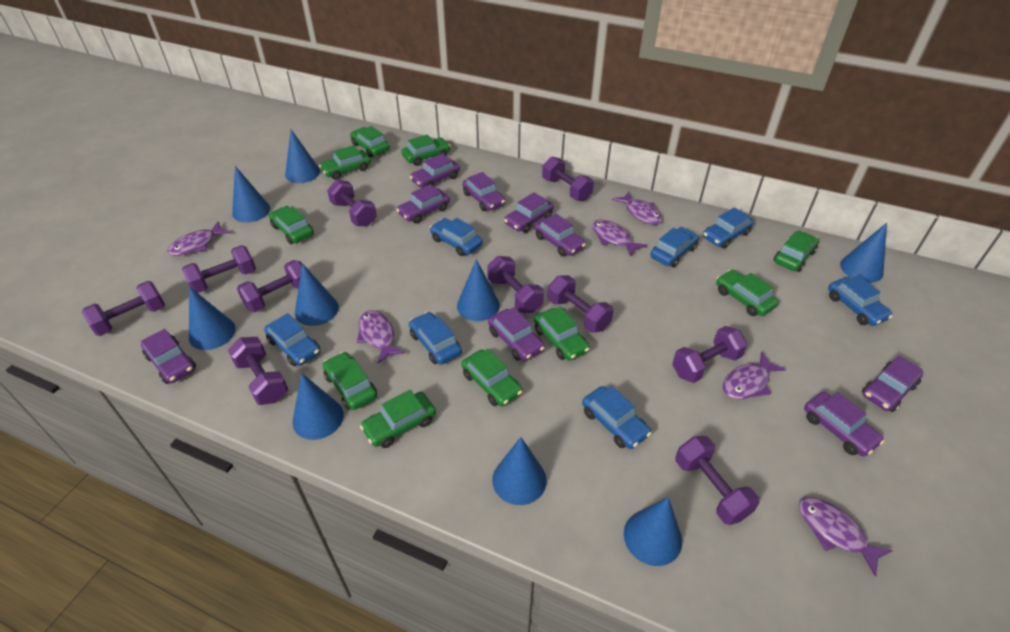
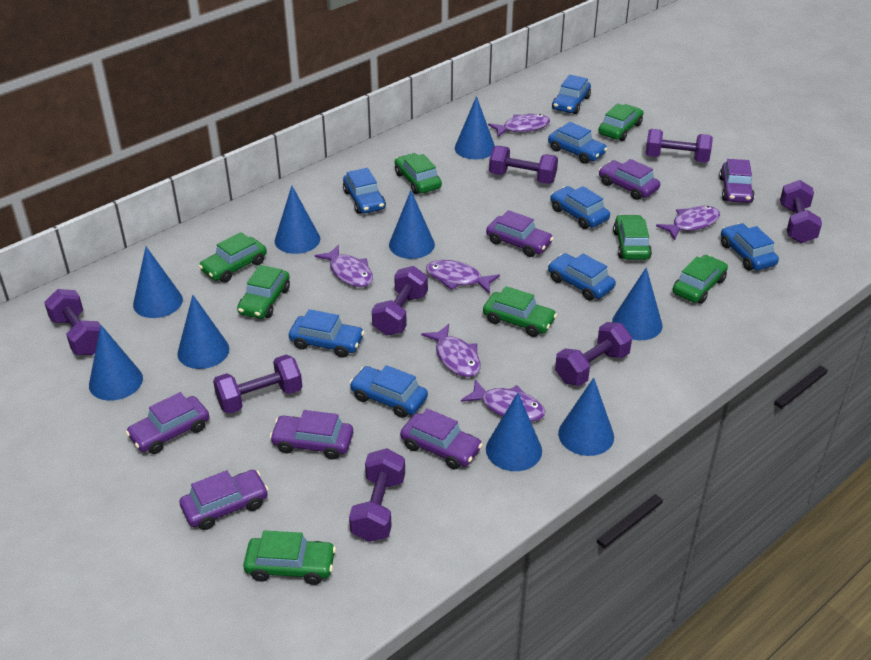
blue car: 7 -> 8
green car: 10 -> 8
purple car: 9 -> 7
purple dumbbell: 10 -> 8

